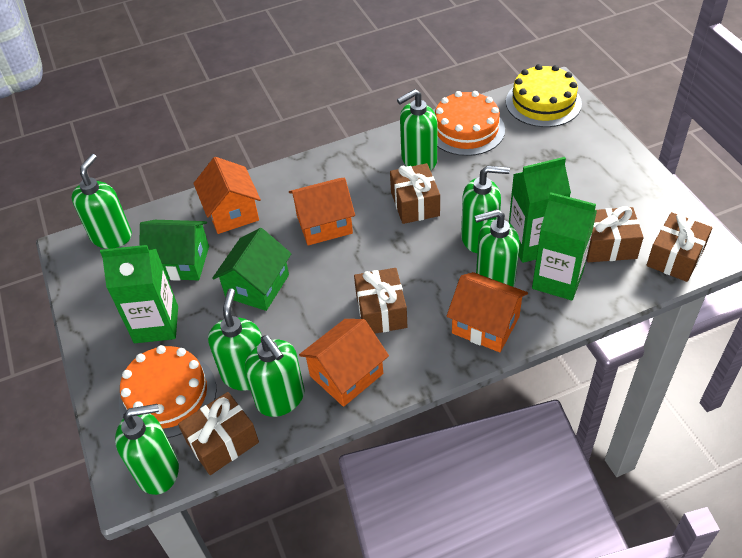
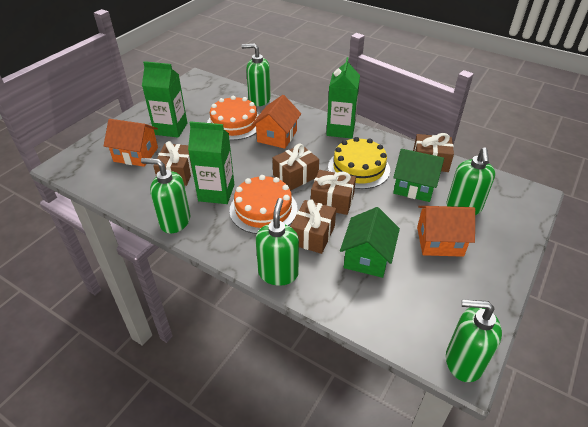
green soap dispenser: 7 -> 5
orange house: 4 -> 3

